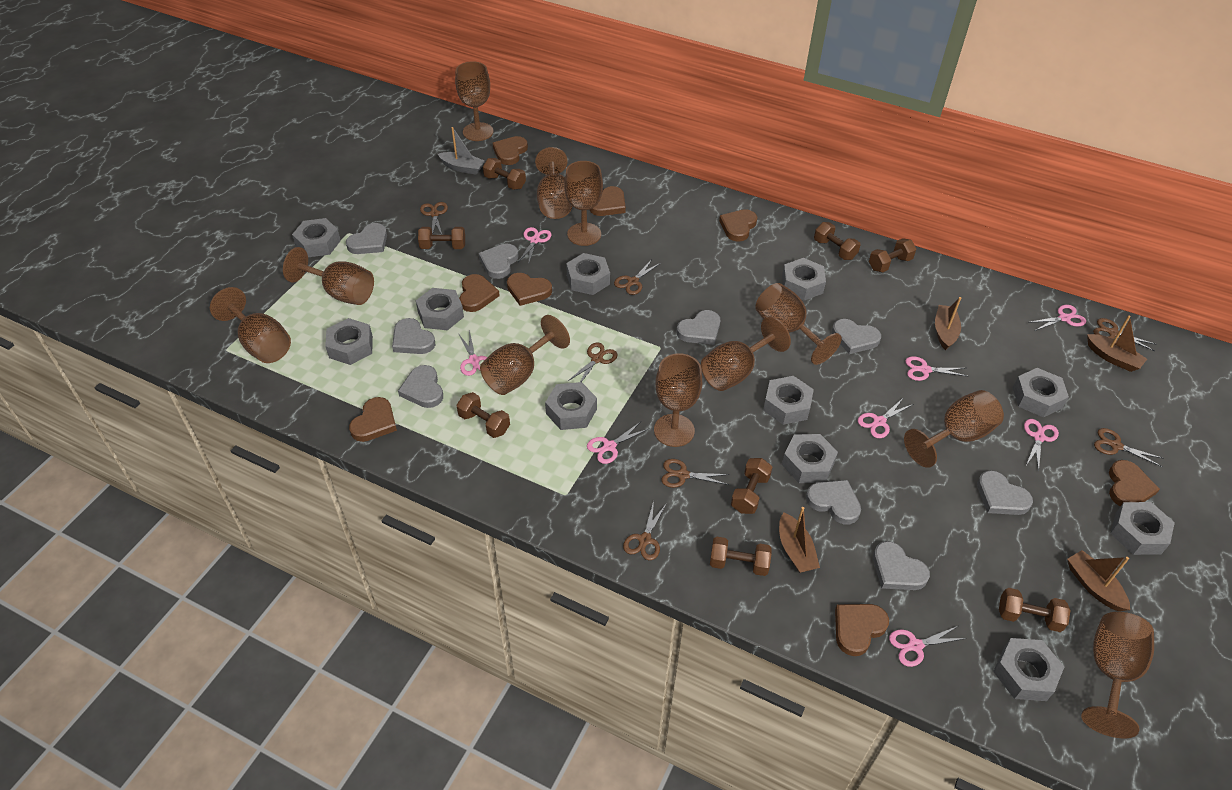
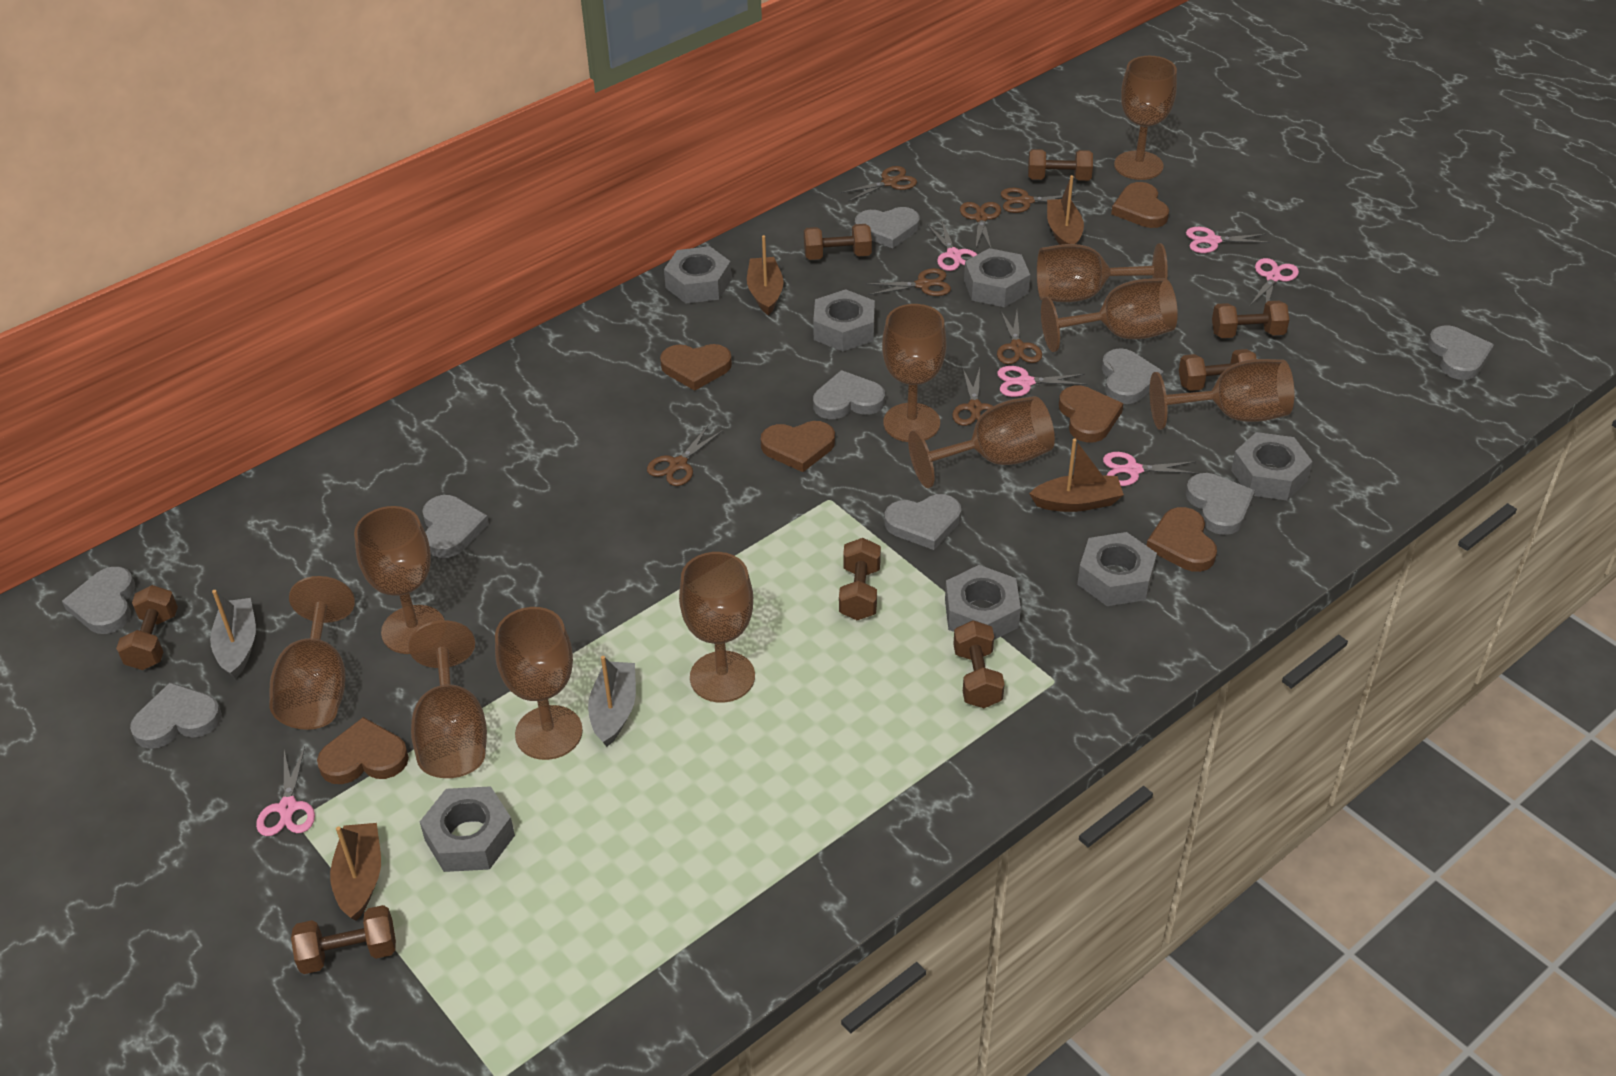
brown heart: 8 -> 6
grey boat: 1 -> 2
grey nut: 11 -> 7
pink scissors: 8 -> 6

